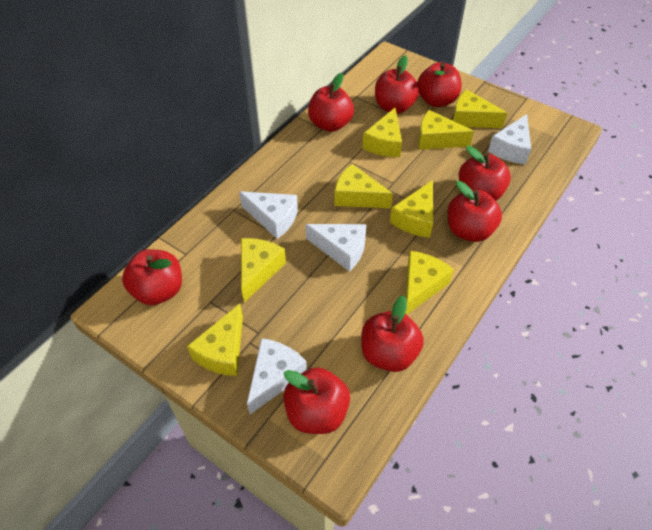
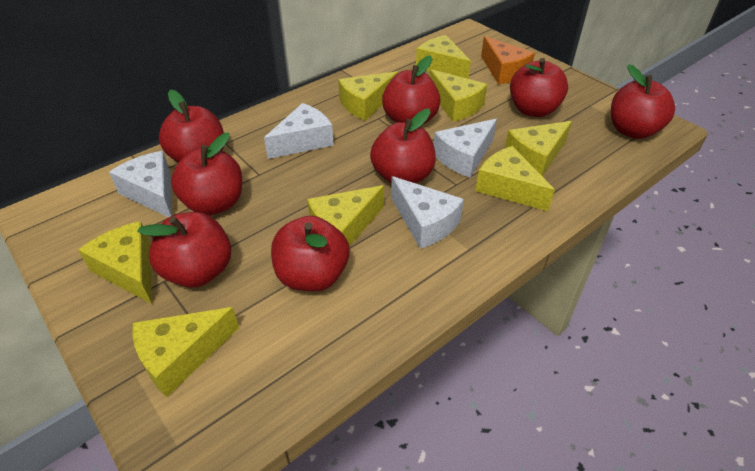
orange cheese: 0 -> 1

